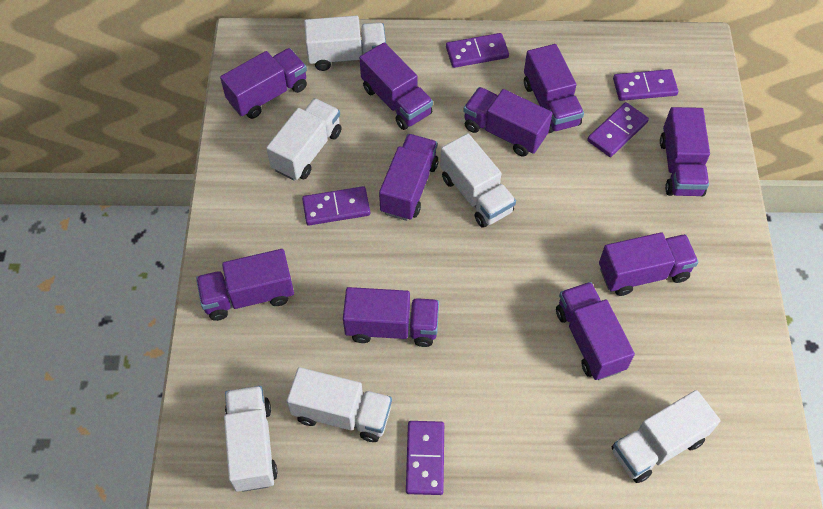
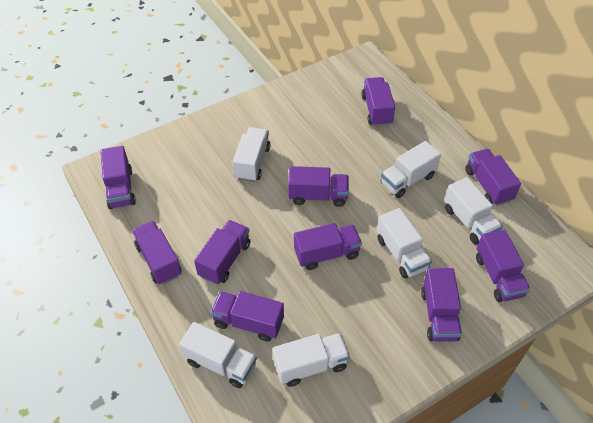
purple domino: 5 -> 0

